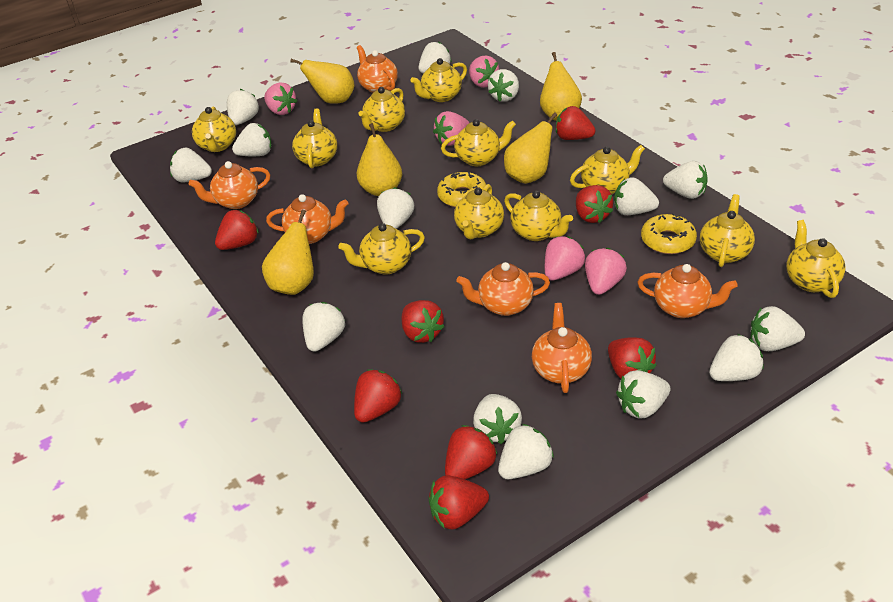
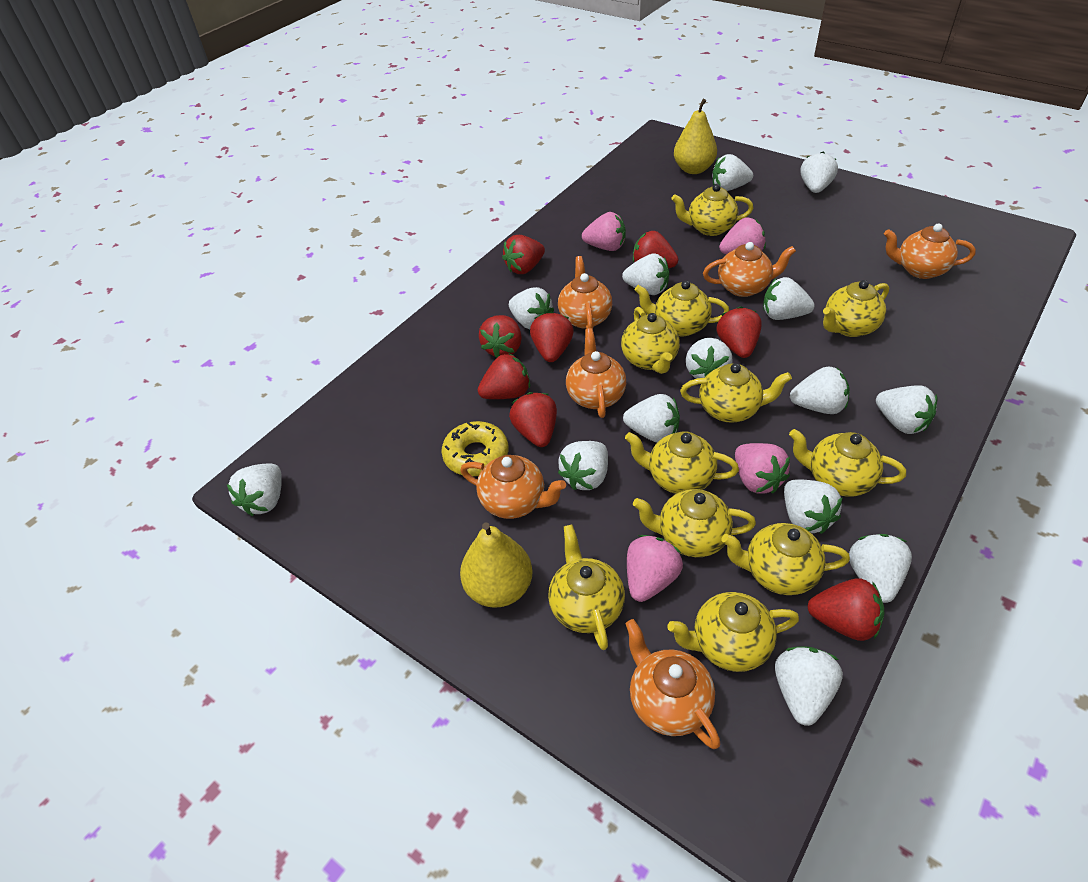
pink strawberry: 5 -> 4
yellow donut: 2 -> 1
yellow pear: 5 -> 2

